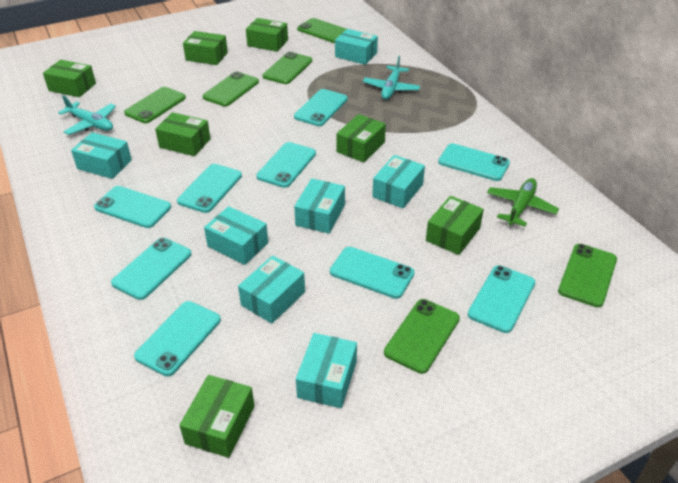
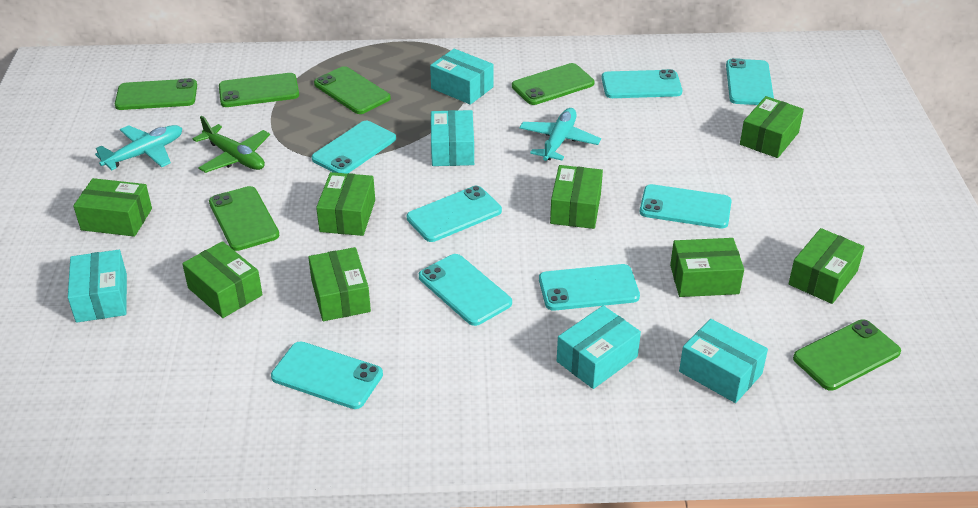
green box: 7 -> 8
turquoise box: 7 -> 5
turquoise phone: 9 -> 8

